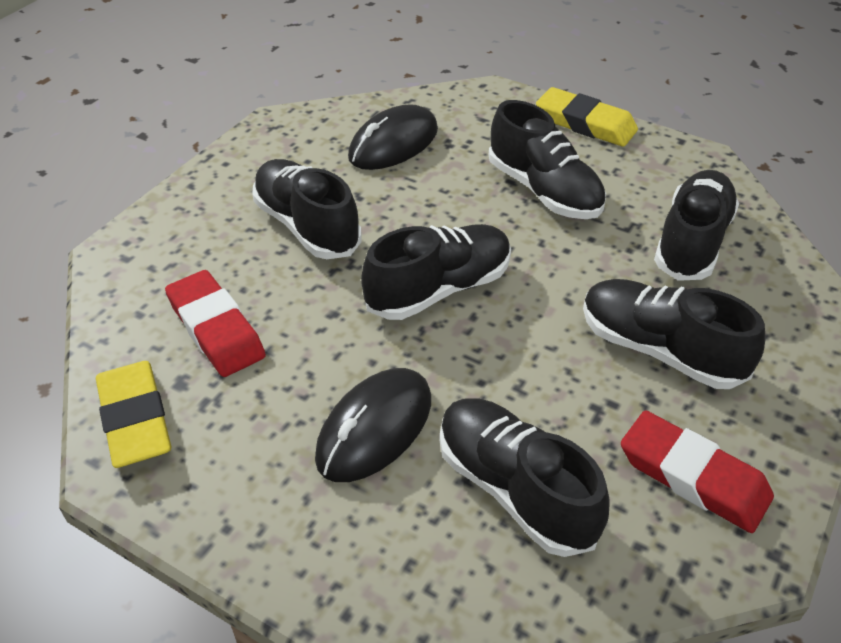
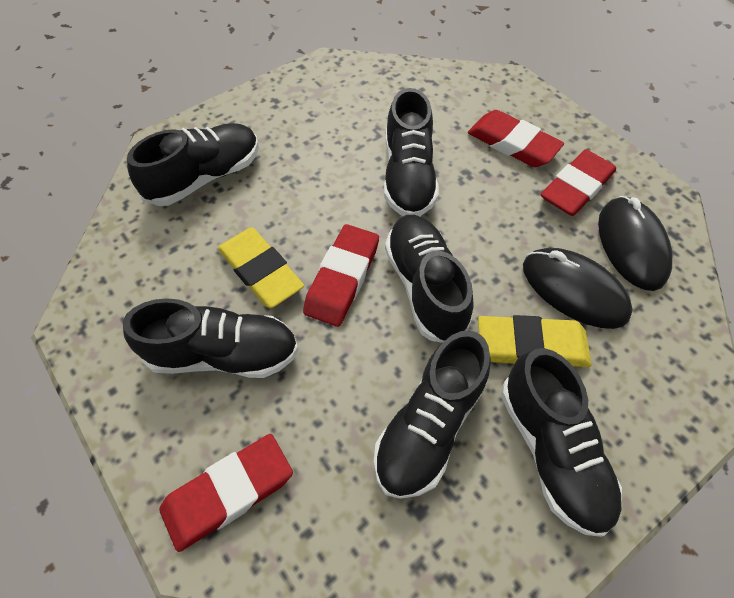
red eraser: 2 -> 4

